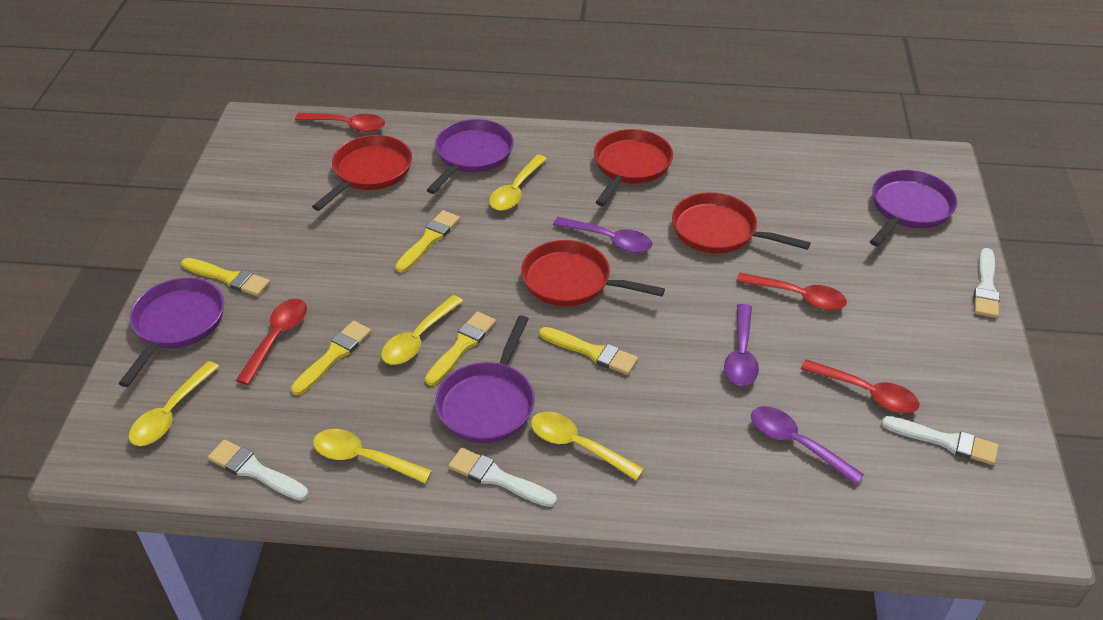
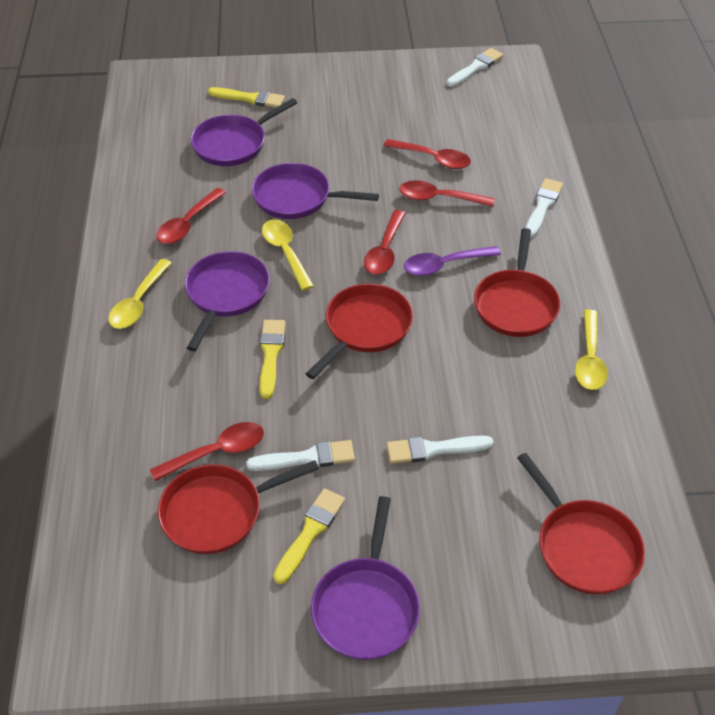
purple spoon: 3 -> 1
red spoon: 4 -> 5
yellow brush: 5 -> 3
yellow spoon: 5 -> 3

